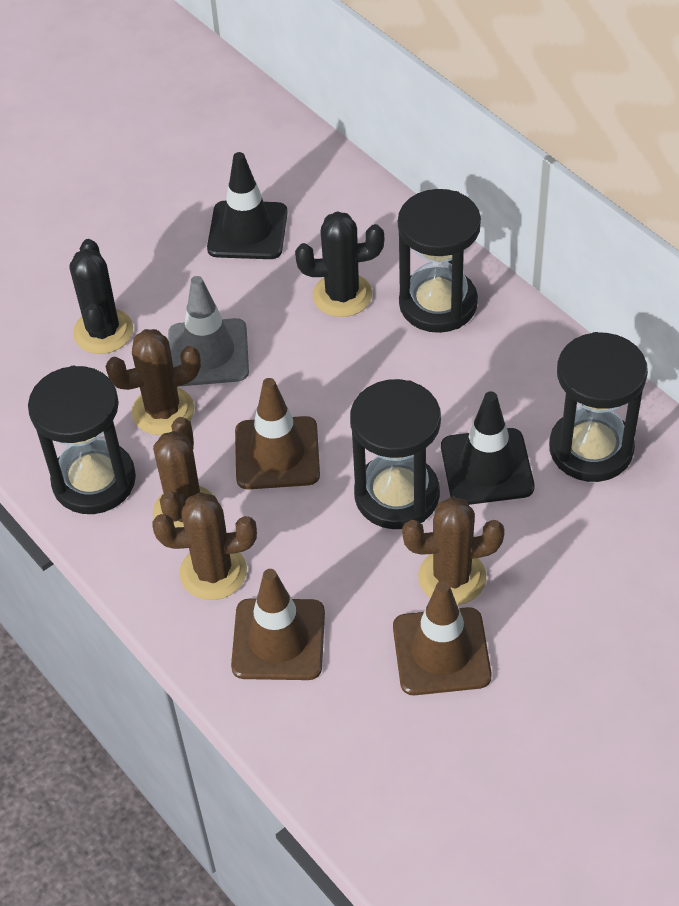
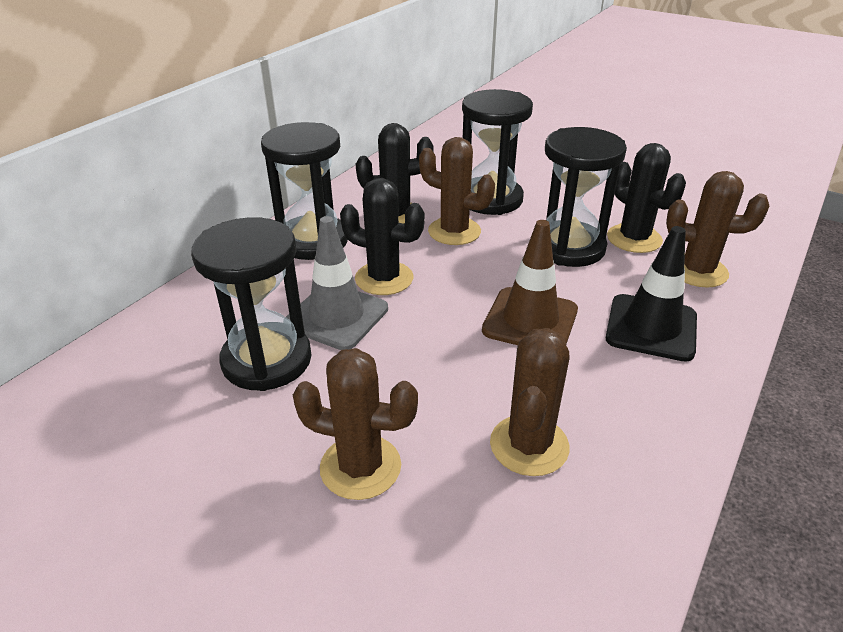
black cactus: 2 -> 3
black traffic cone: 2 -> 1
brown traffic cone: 3 -> 1

